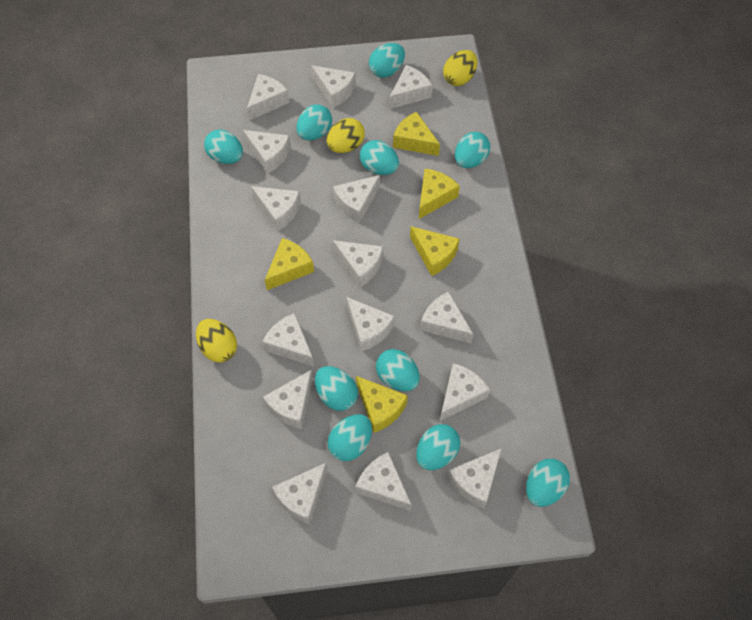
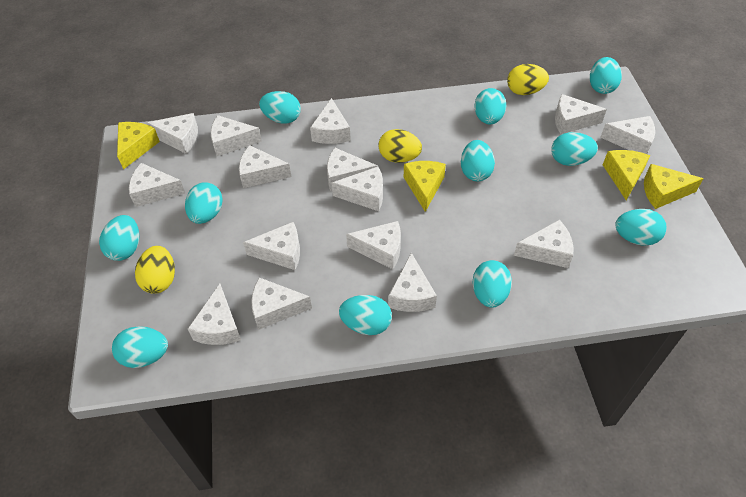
turquoise egg: 10 -> 11
yellow cheese: 5 -> 4

